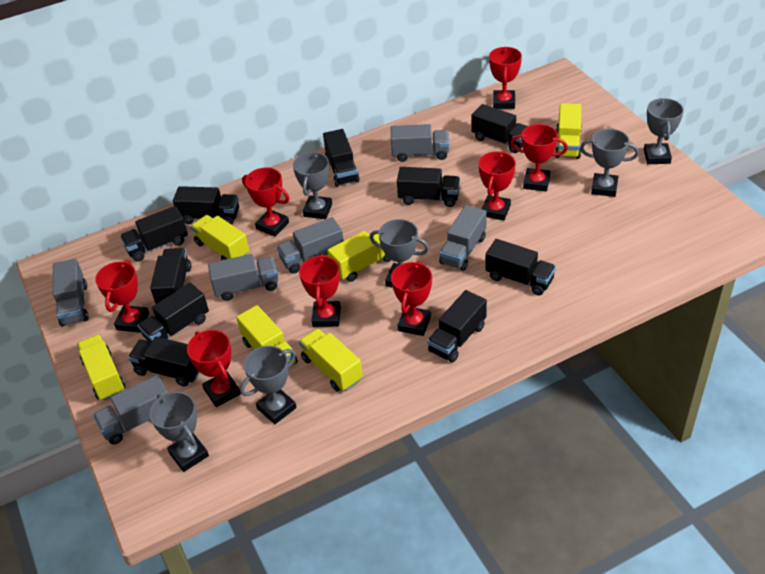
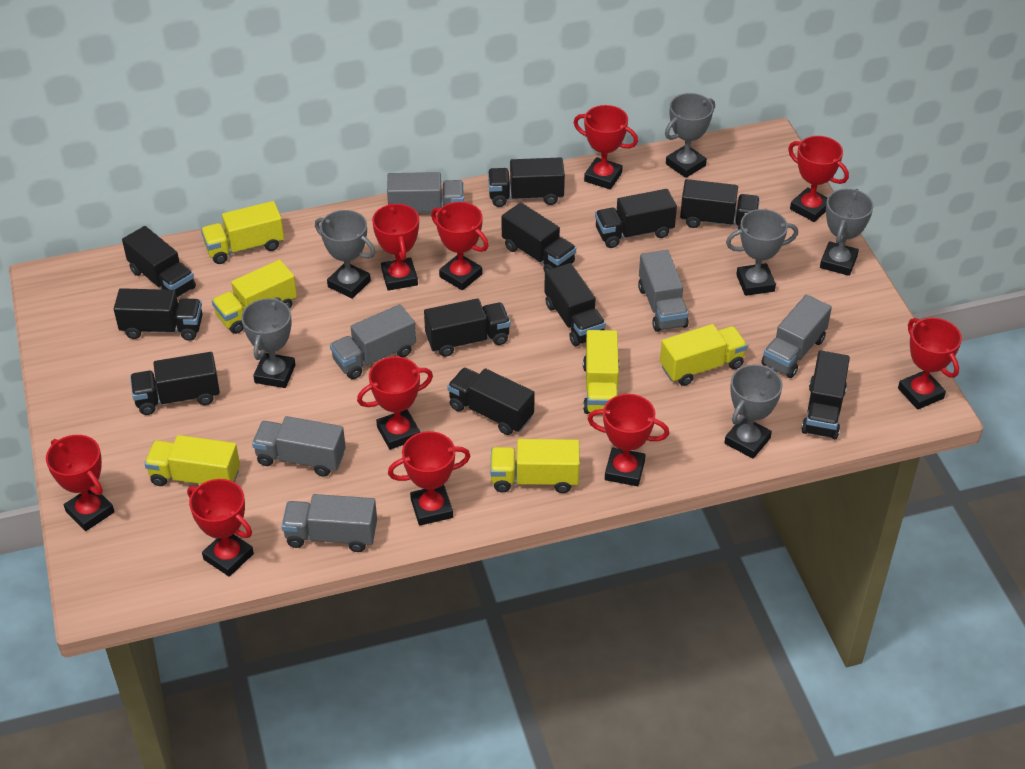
black truck: 10 -> 11
red trophy: 8 -> 10

